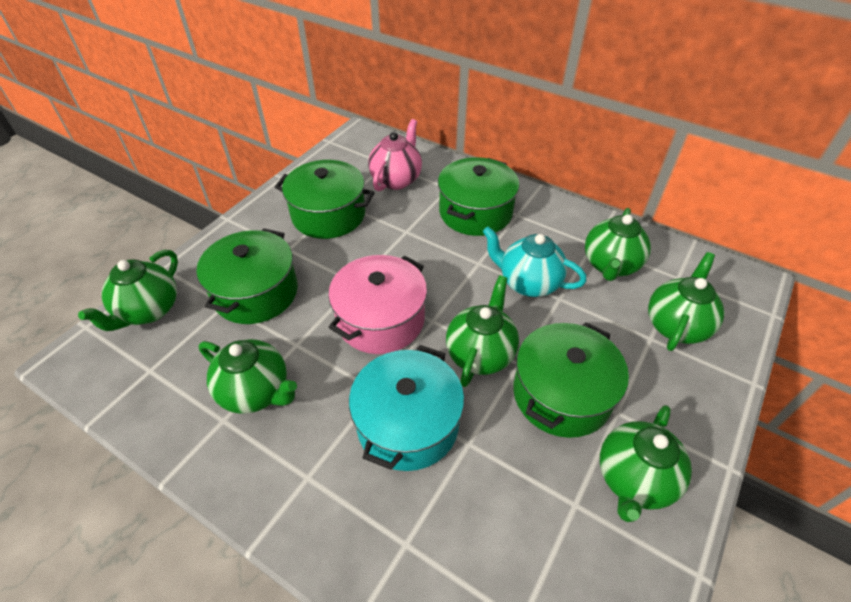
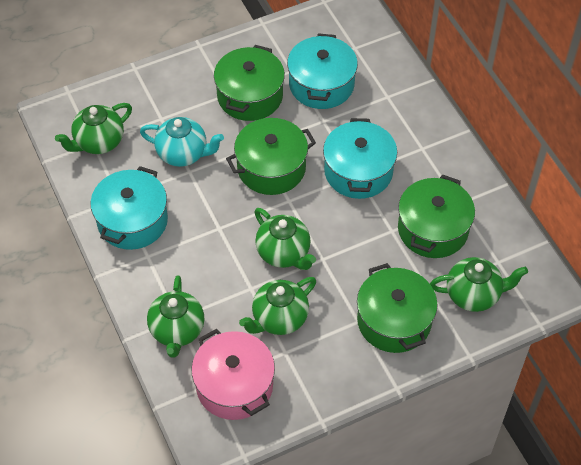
green teapot: 6 -> 5
pink teapot: 1 -> 0
turquoise pot: 1 -> 3

